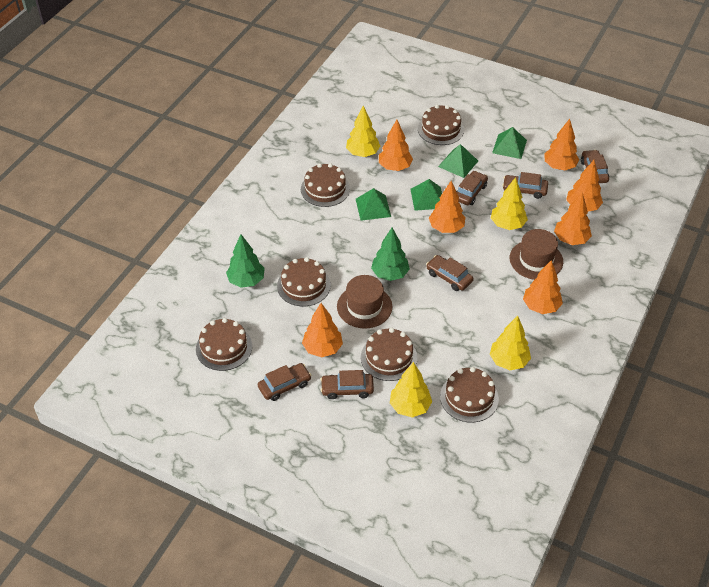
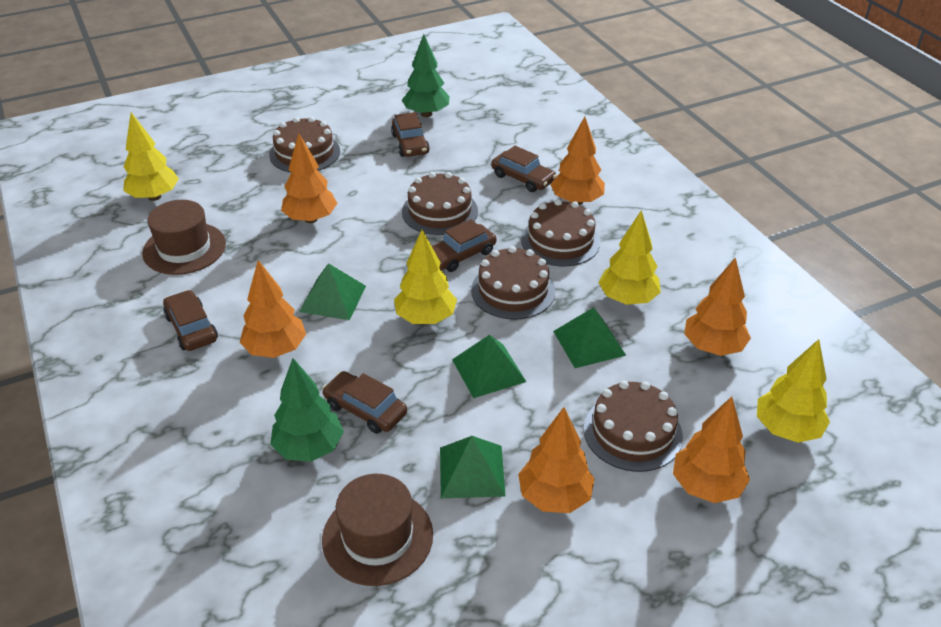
brown cake: 6 -> 5
brown car: 6 -> 5
orange tree: 7 -> 6

